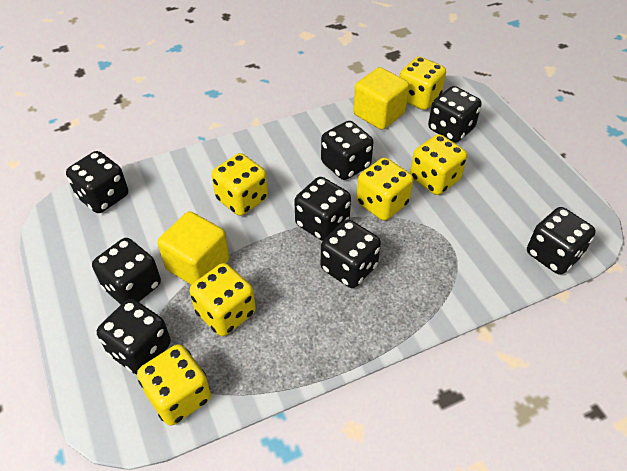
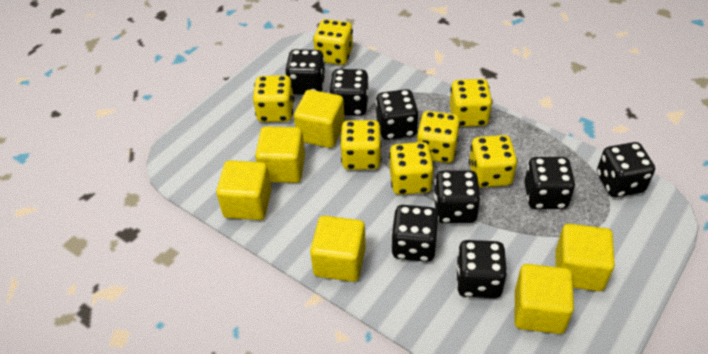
yellow cube: 2 -> 6
yellow dice: 6 -> 7

